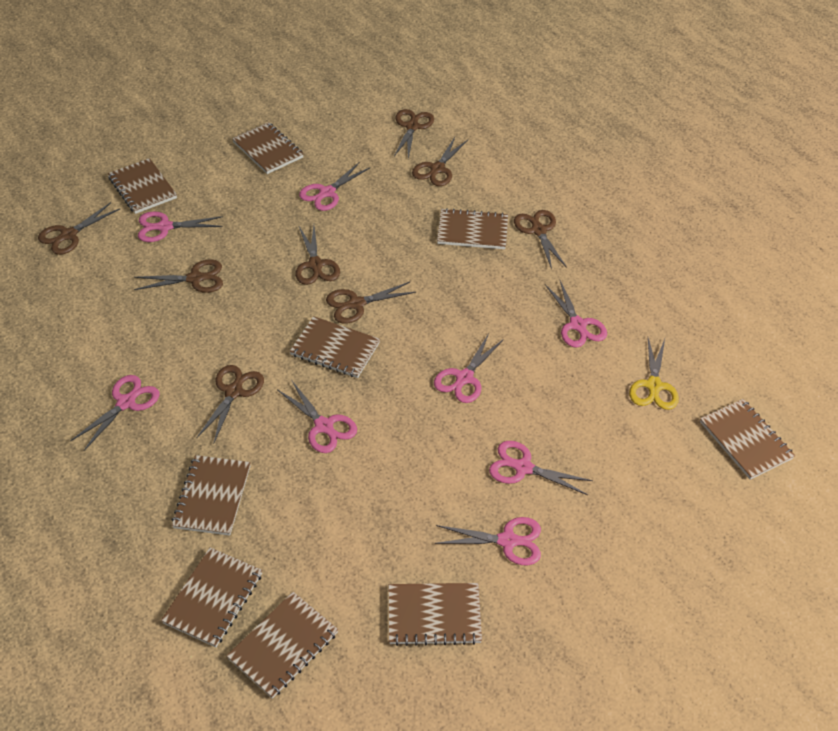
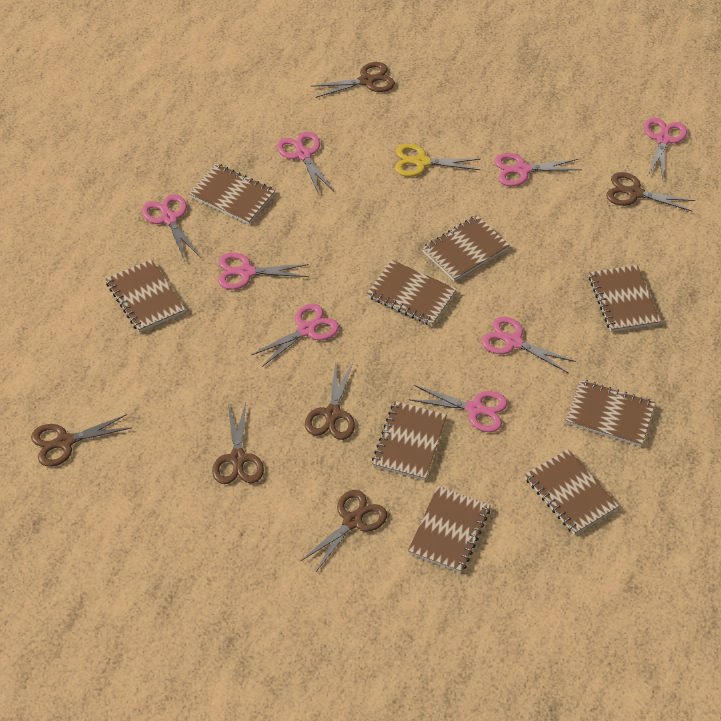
brown scissors: 8 -> 6

